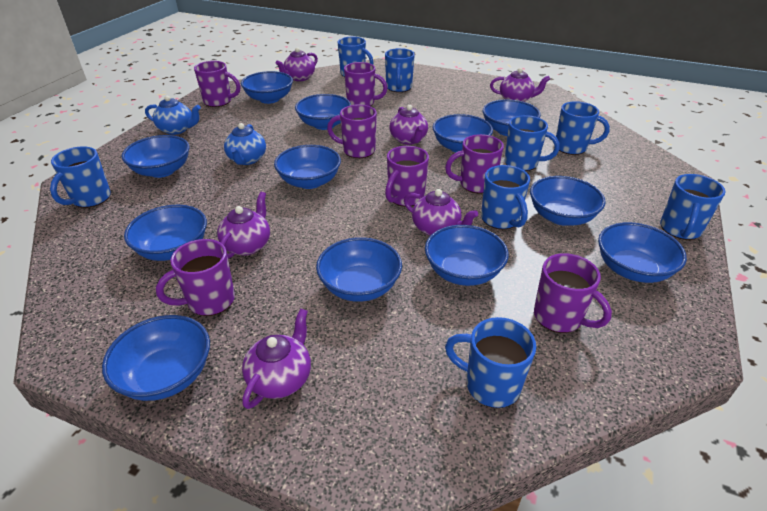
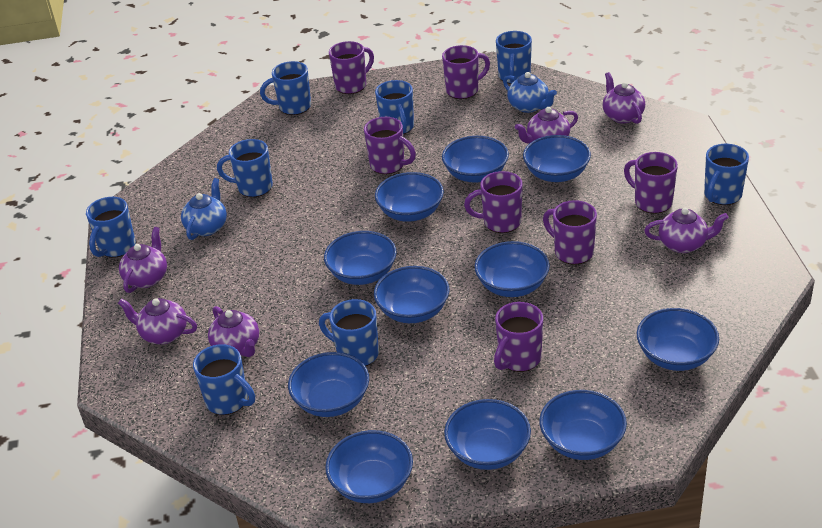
blue bowl: 12 -> 11

